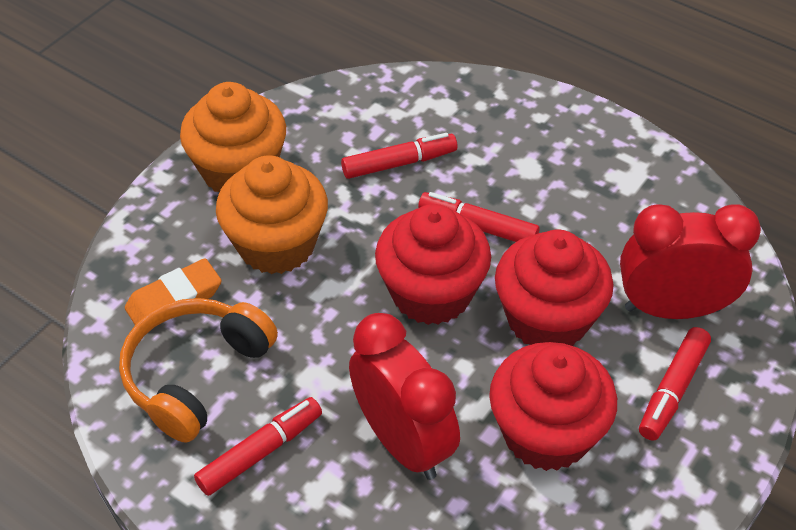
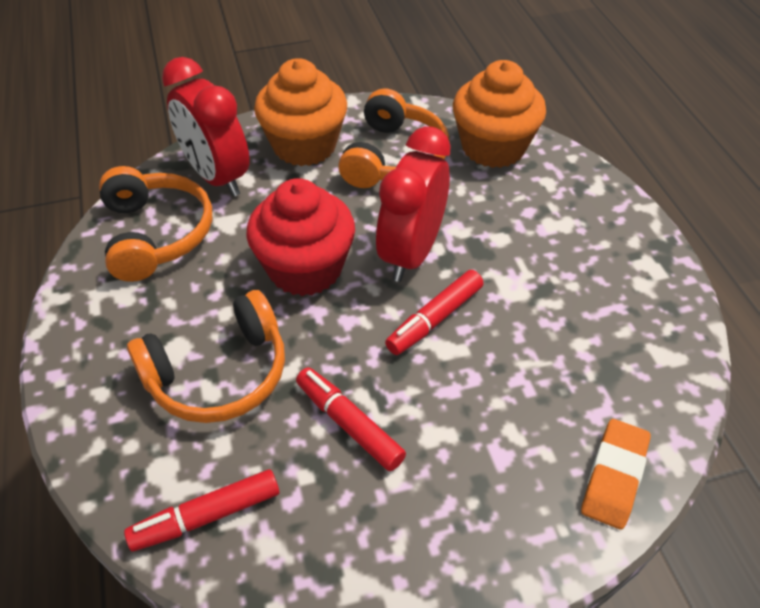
orange headphones: 1 -> 3
red cupcake: 3 -> 1
red marker: 4 -> 3

